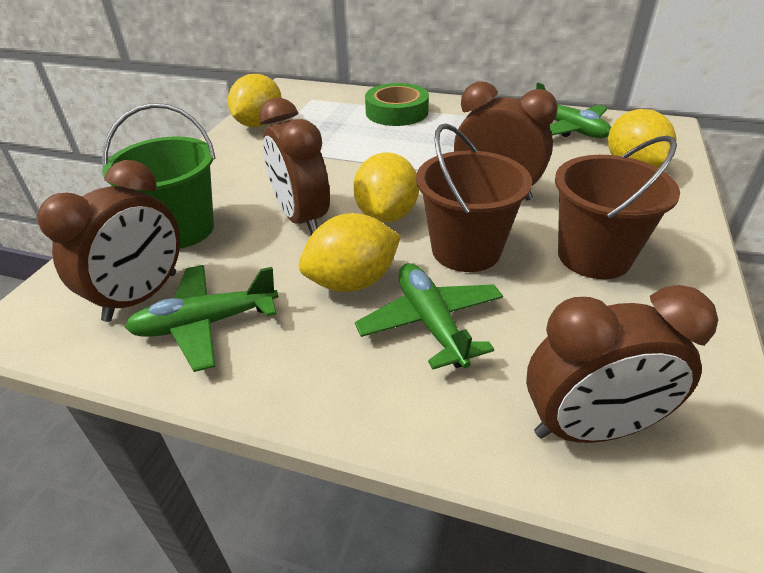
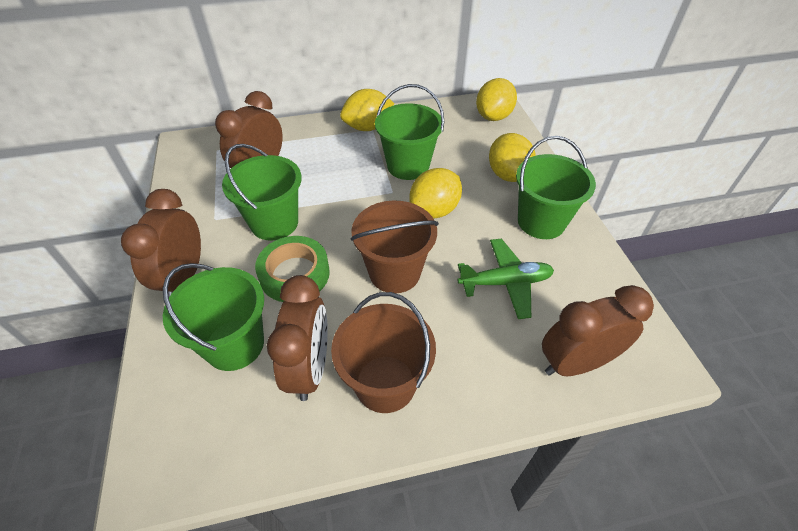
green bucket: 1 -> 4
green plane: 3 -> 1

